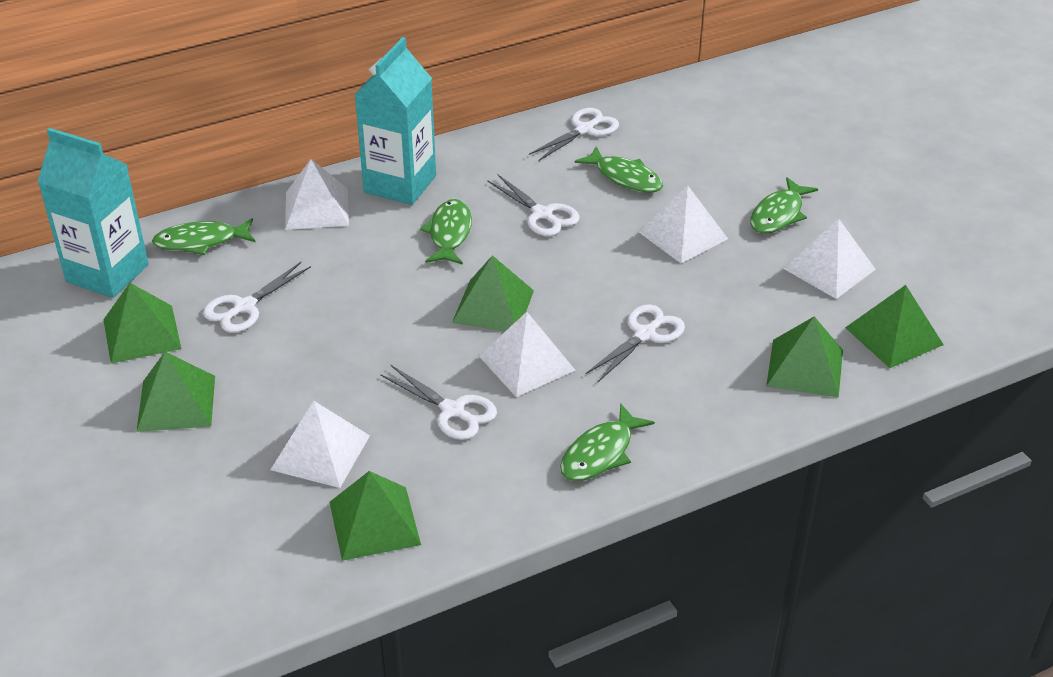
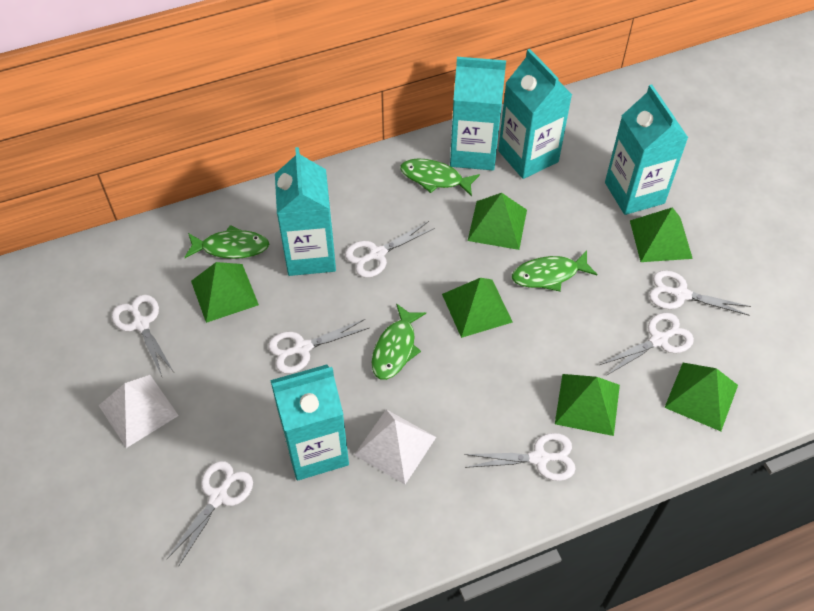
green fish: 5 -> 4
turquoise carton: 2 -> 5
white pyramid: 5 -> 2
white scissors: 5 -> 7

